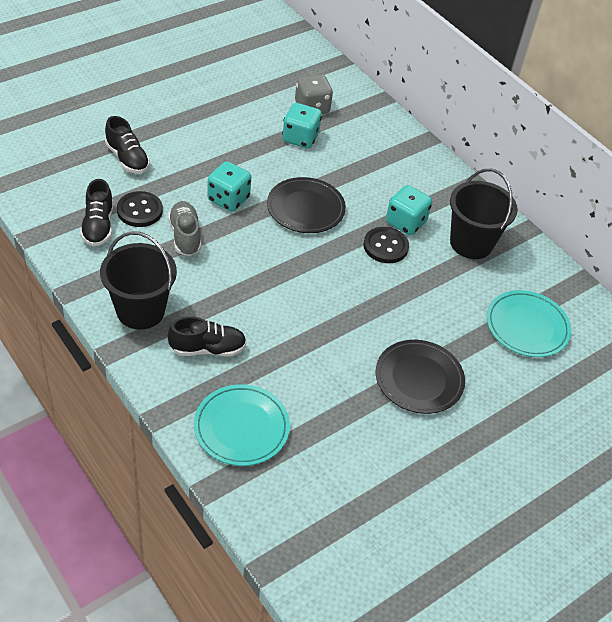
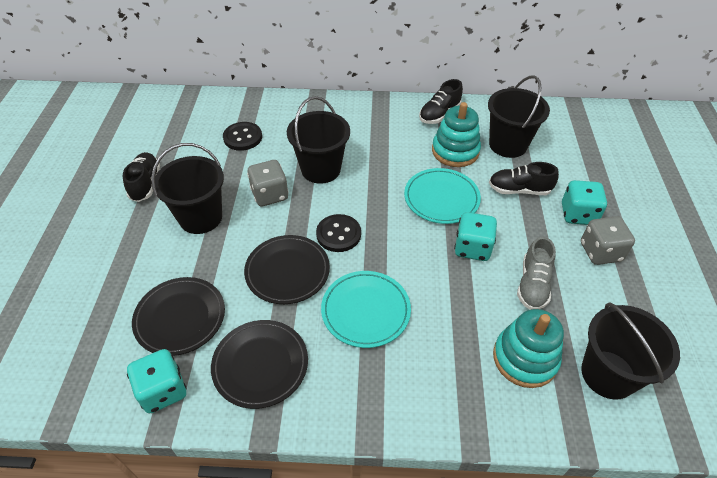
black bucket: 2 -> 4
black plate: 2 -> 3
grey dice: 1 -> 2
turquoise stacking toy: 0 -> 2

